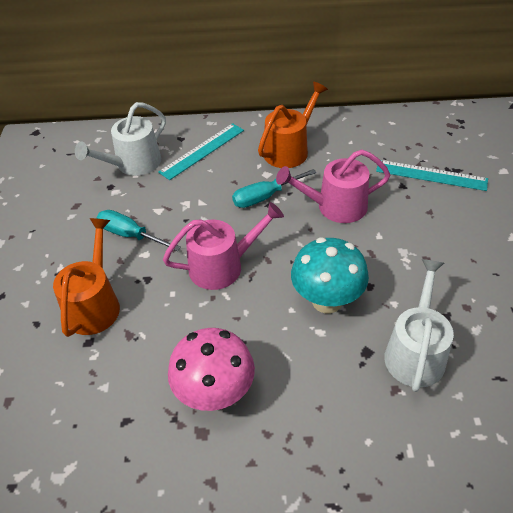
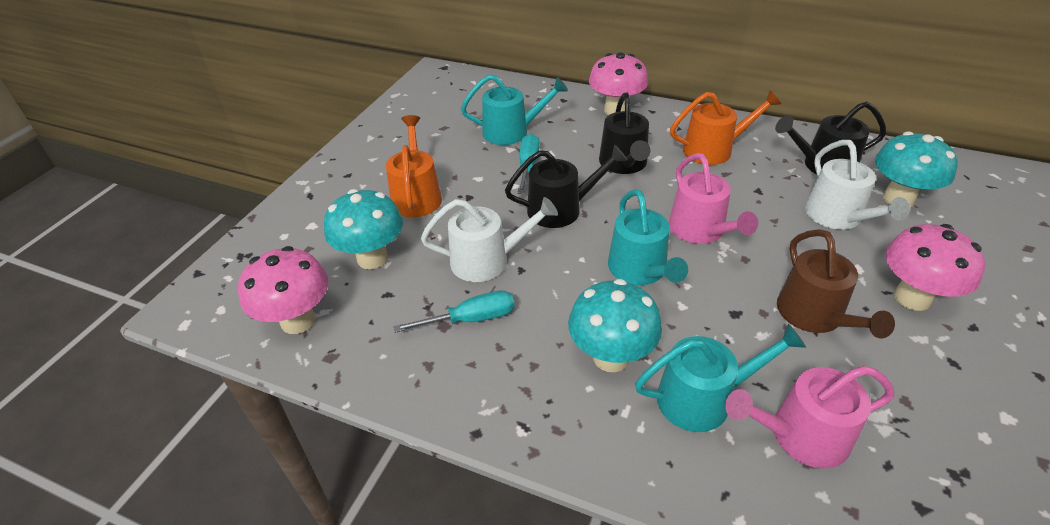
black watering can: 0 -> 3
brown watering can: 0 -> 1
pink mushroom: 1 -> 3
turquoise mushroom: 1 -> 3
turquoise ruler: 2 -> 0
turquoise watering can: 0 -> 3

